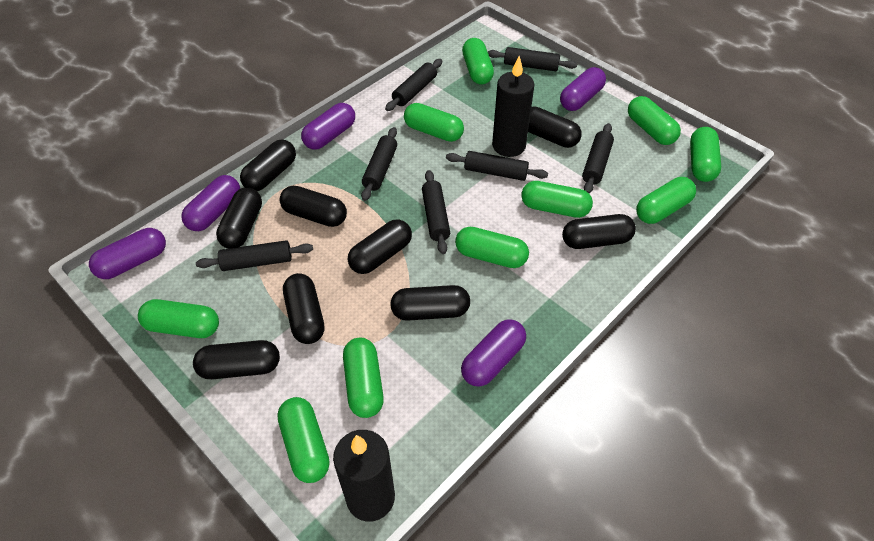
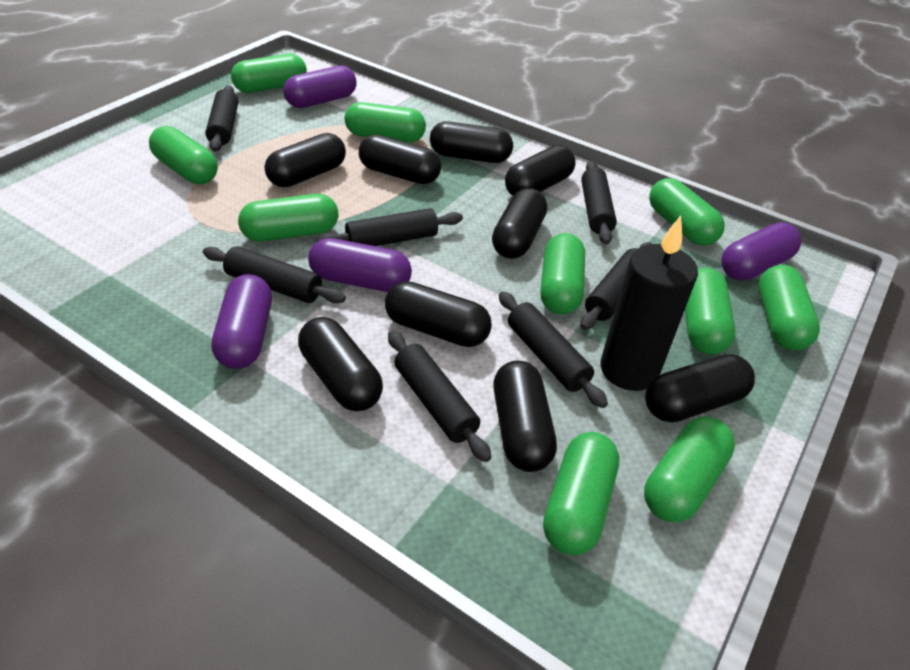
black candle: 2 -> 1
purple capsule: 5 -> 4

